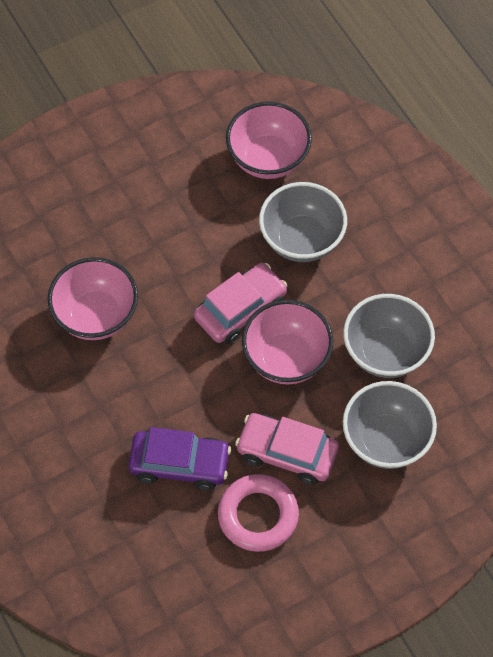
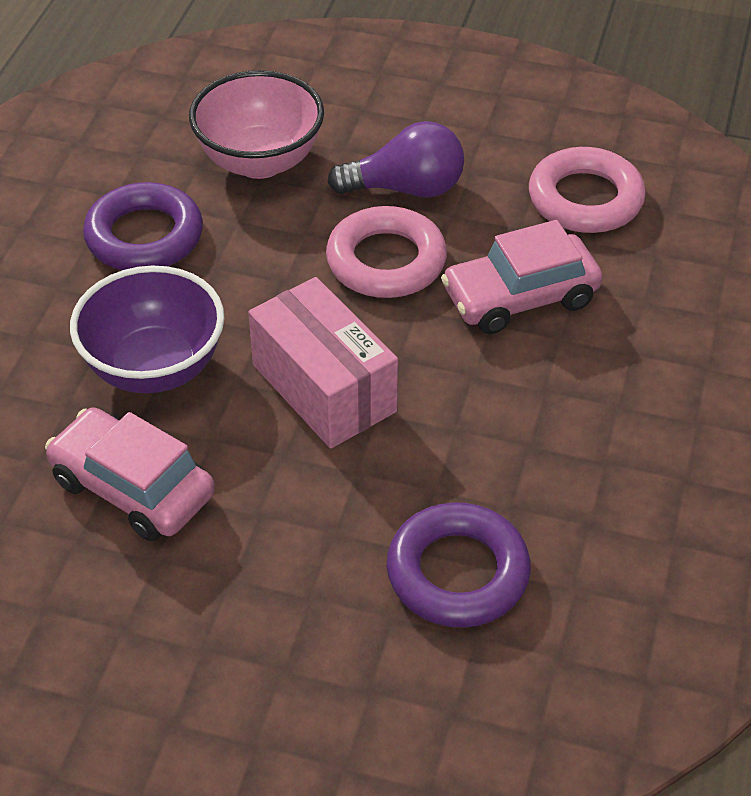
grey bowl: 3 -> 0
pink bowl: 3 -> 1
pink box: 0 -> 1
pink ring: 1 -> 2
purple bowl: 0 -> 1
purple car: 1 -> 0
purple light bulb: 0 -> 1
purple ring: 0 -> 2

